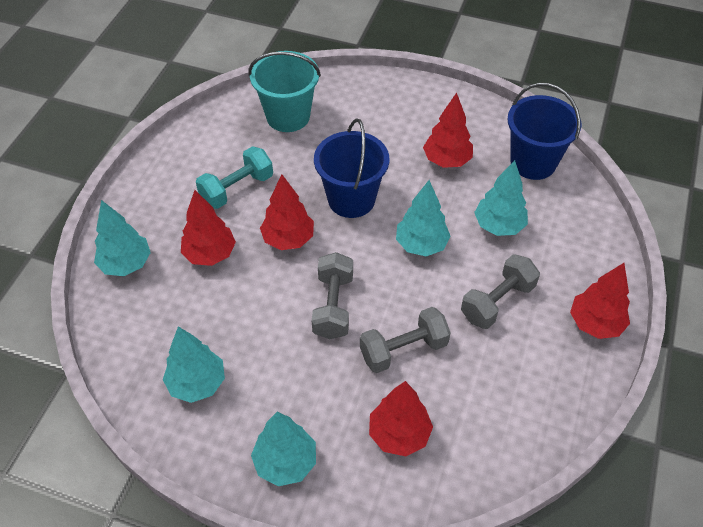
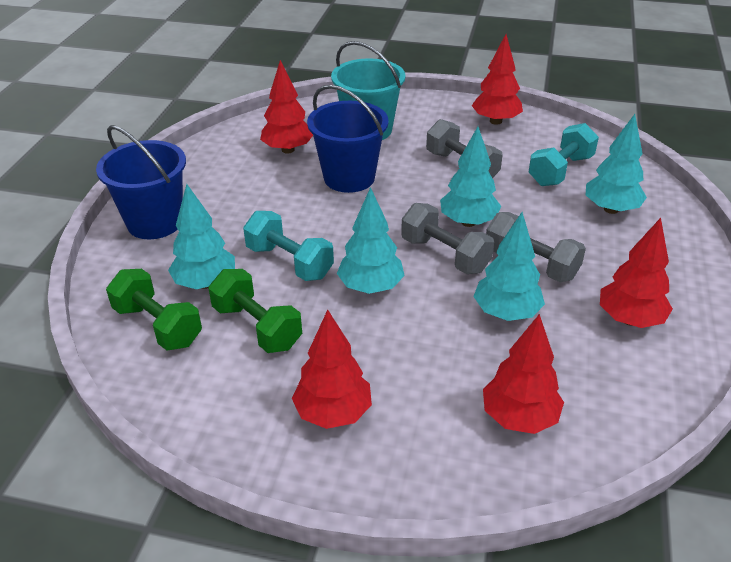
green dumbbell: 0 -> 2
turquoise dumbbell: 1 -> 2

